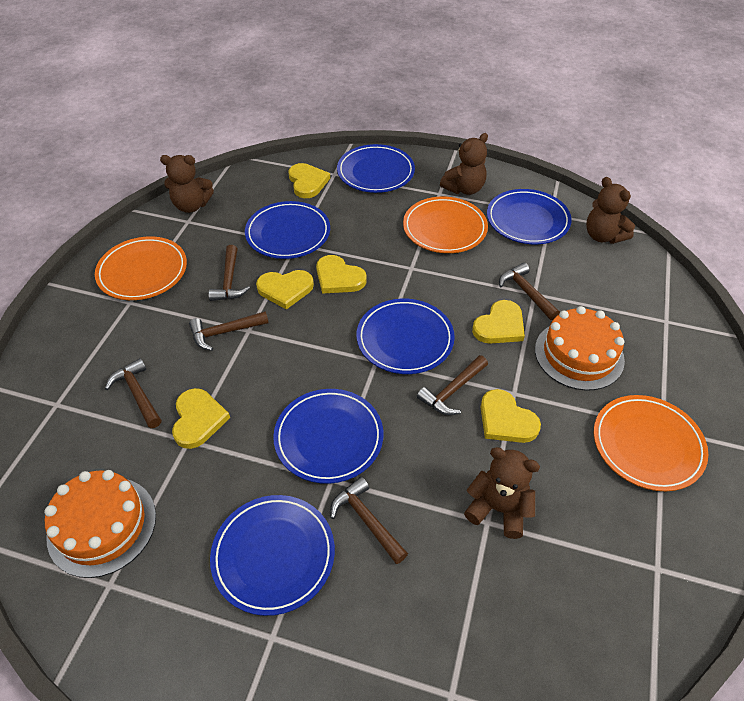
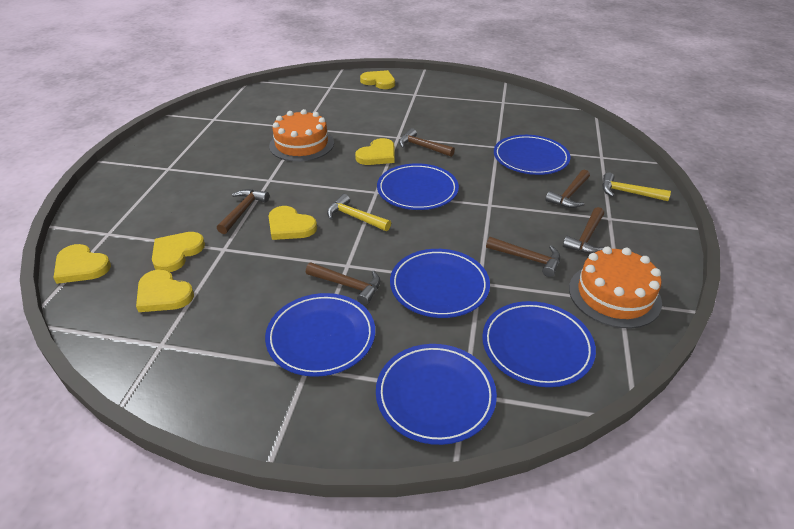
brown teddy bear: 4 -> 0
orange plate: 3 -> 0
yellow hammer: 0 -> 2

